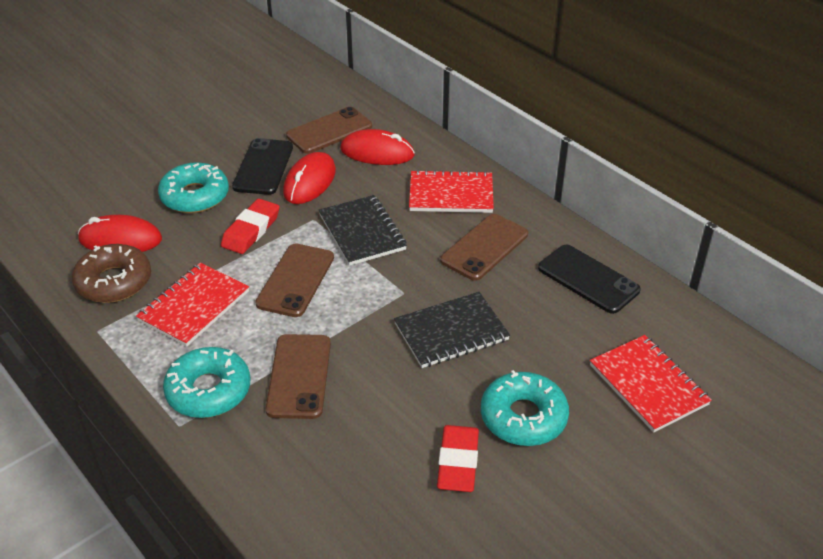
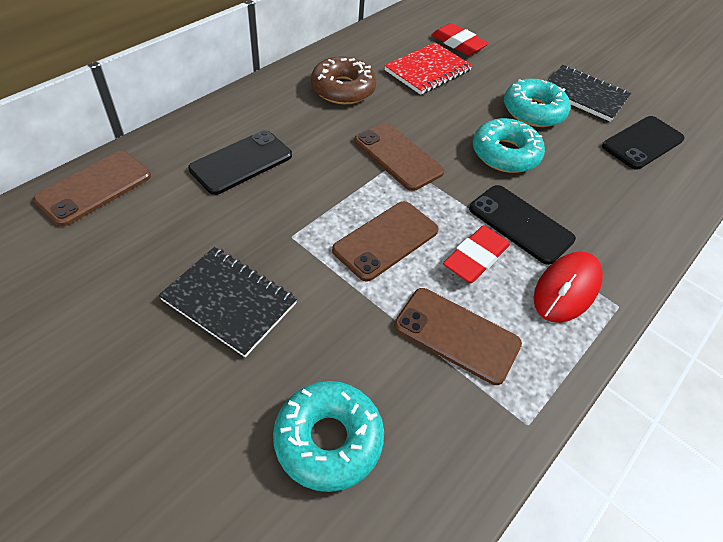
black phone: 2 -> 3
red mouse: 3 -> 1
red notebook: 3 -> 1

